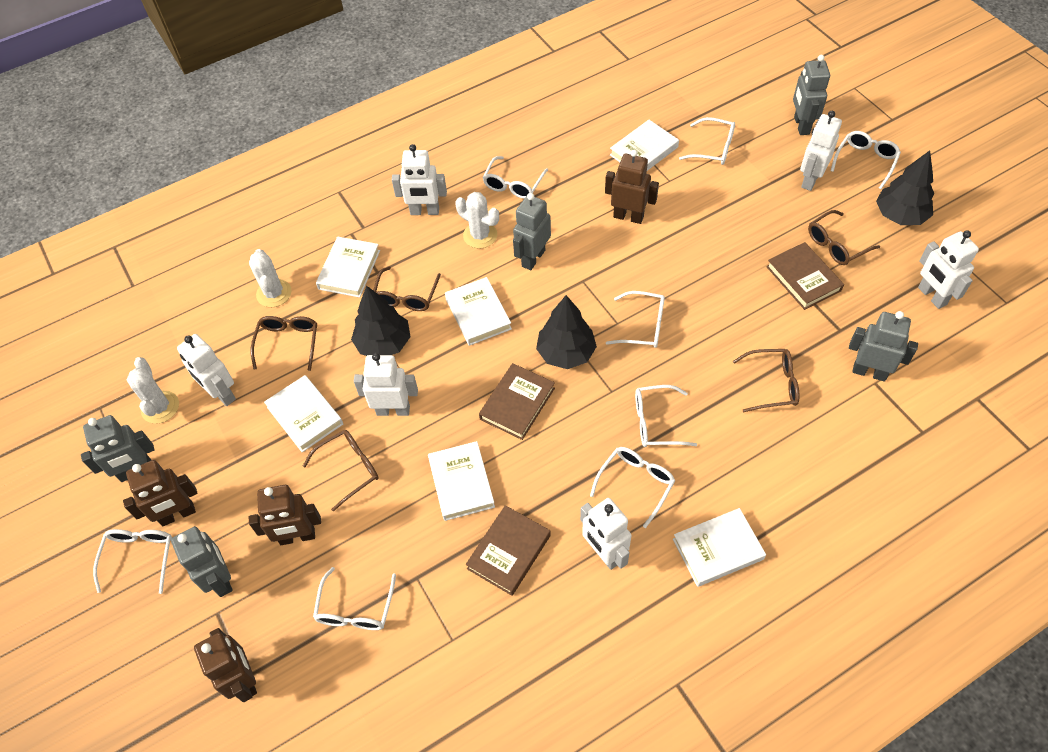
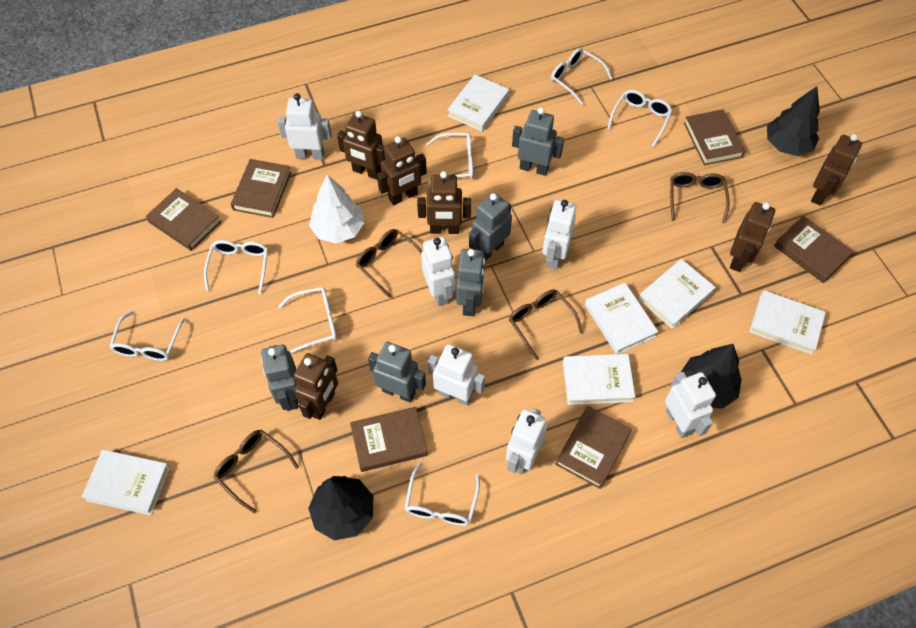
brown book: 3 -> 6
brown glasses: 5 -> 4
brown robot: 4 -> 6
white cactus: 3 -> 0
white glasses: 8 -> 7
white tree: 0 -> 1

